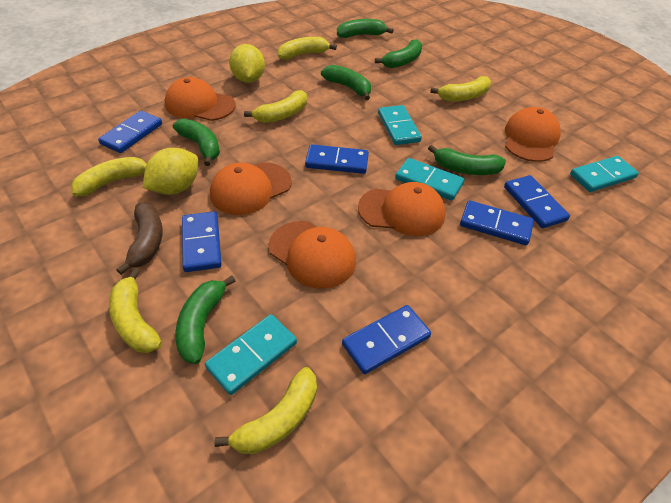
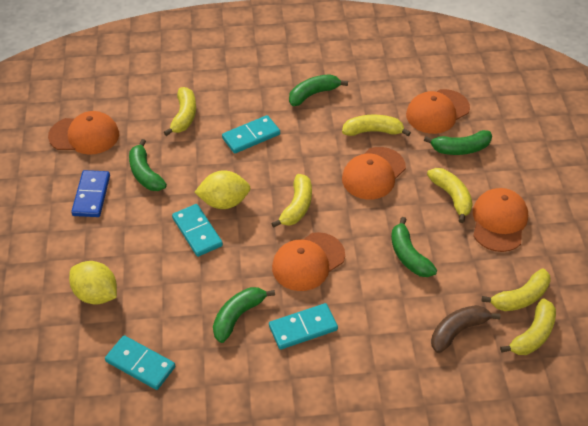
blue domino: 6 -> 1
green banana: 6 -> 5

